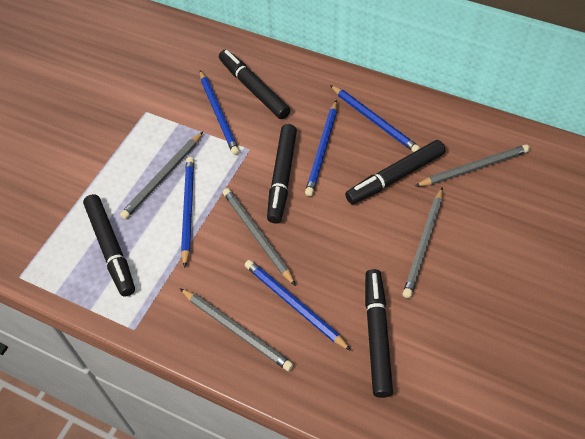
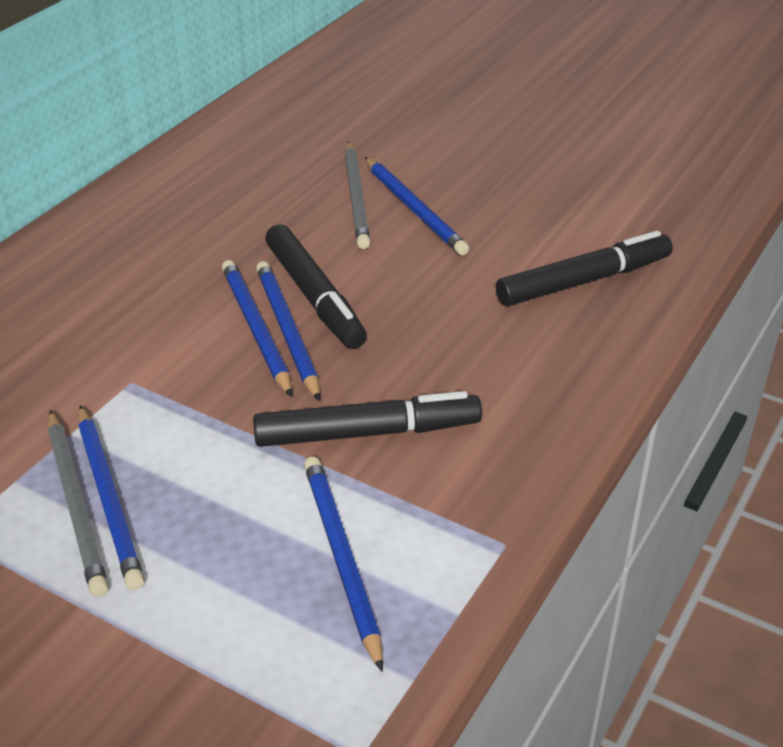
black marker: 5 -> 3
grey pencil: 5 -> 2

